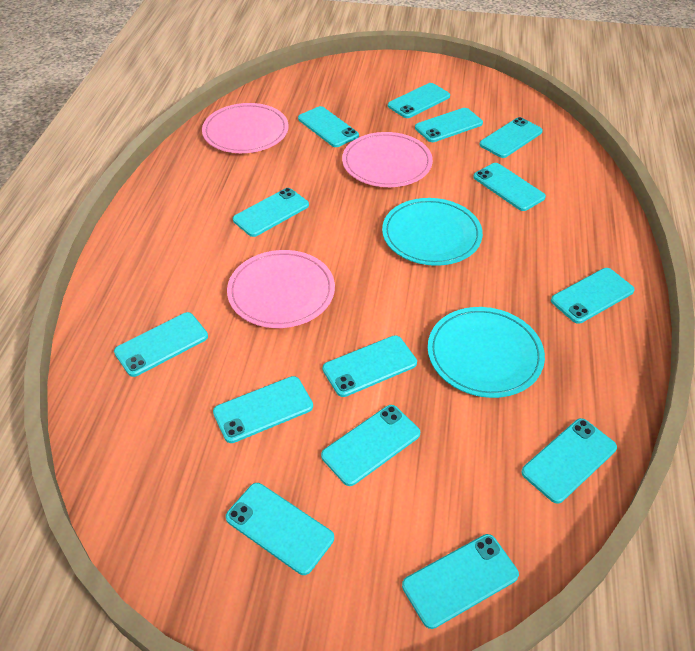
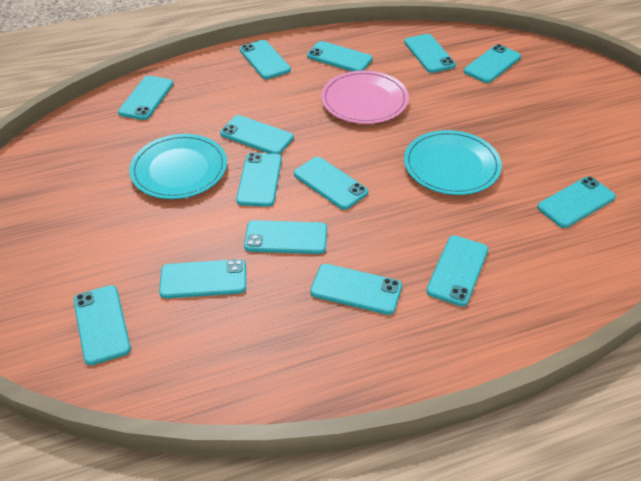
pink plate: 3 -> 1

